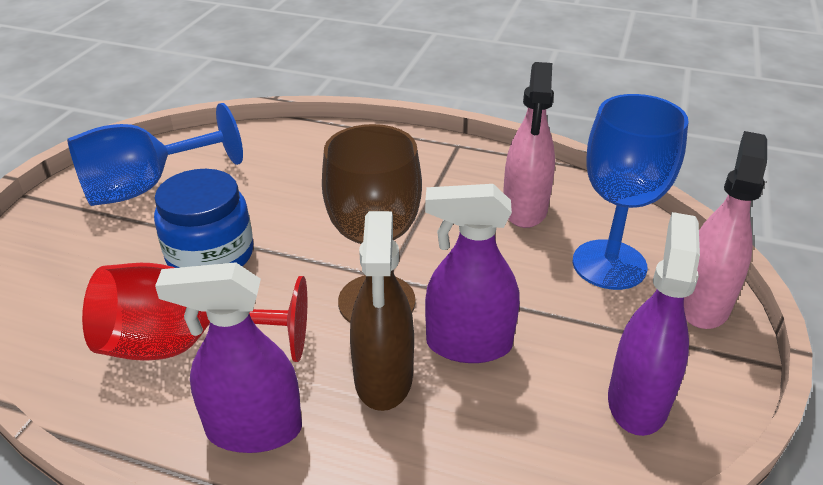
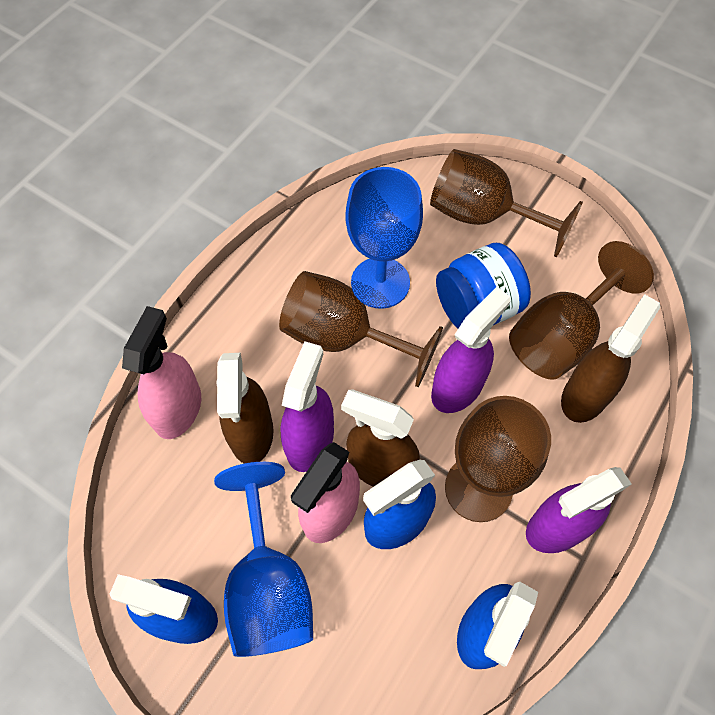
blue spray bottle: 0 -> 3
brown goblet: 1 -> 4
brown spray bottle: 1 -> 3
red goblet: 1 -> 0

